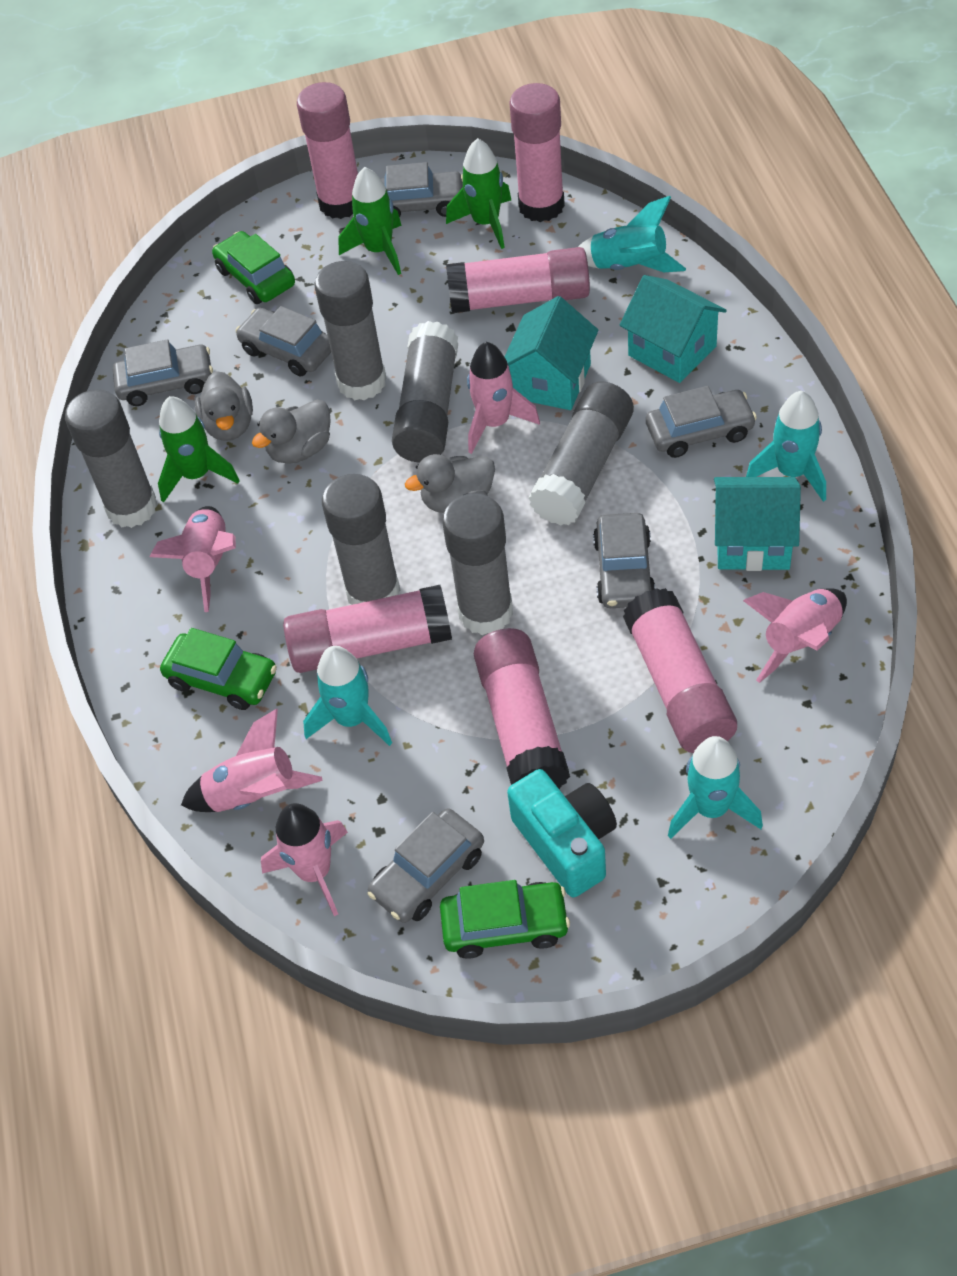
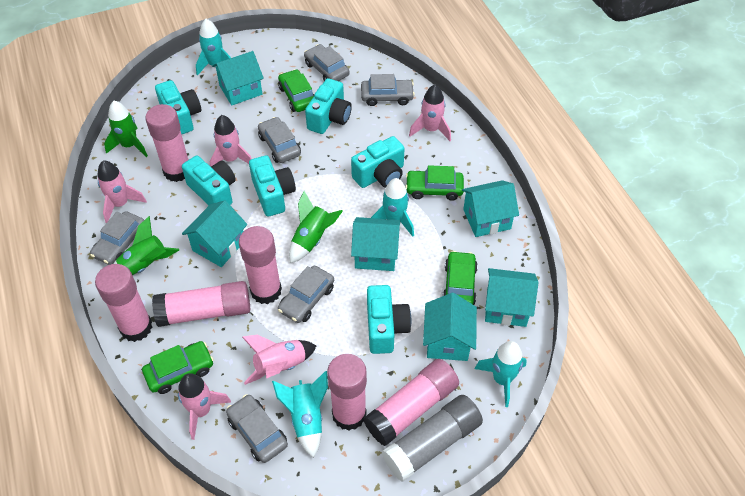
green car: 3 -> 4
grey duck: 3 -> 0
grey glue stick: 6 -> 1
turquoise camera: 1 -> 6
turquoise house: 3 -> 6

